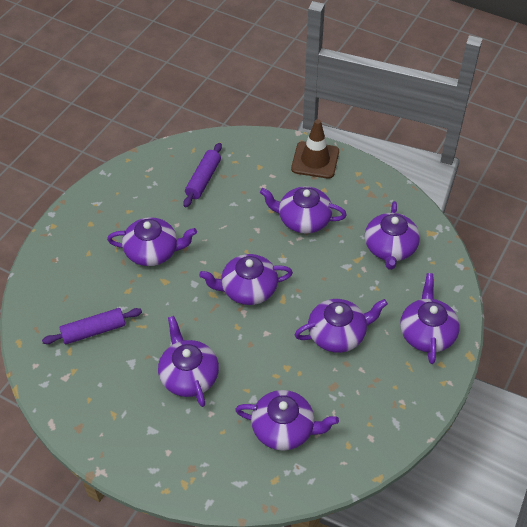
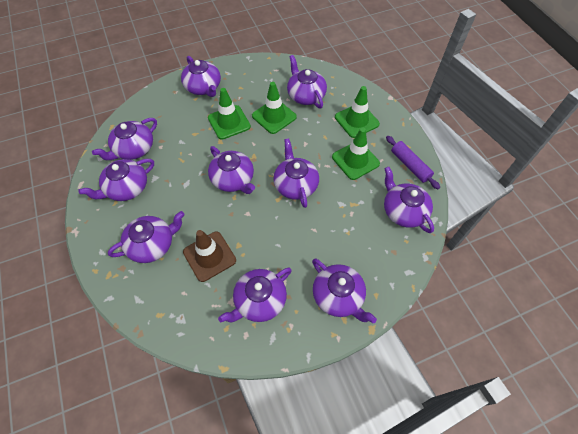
green traffic cone: 0 -> 4
purple rolling pin: 2 -> 1
purple teapot: 8 -> 10

